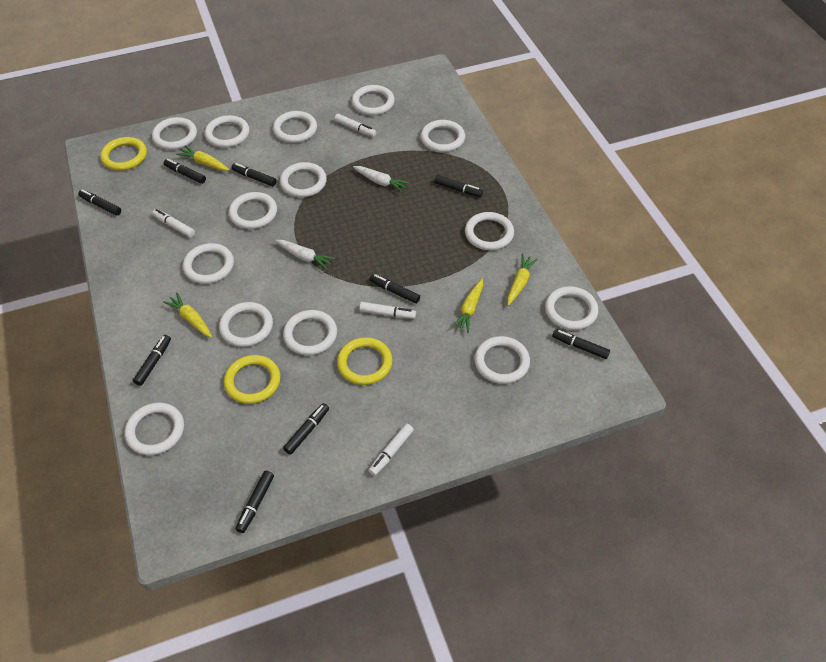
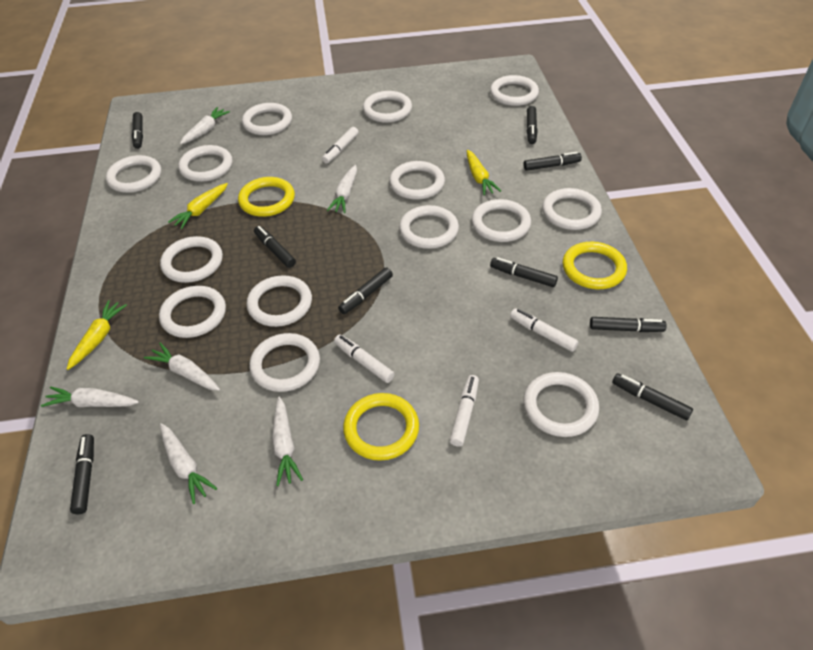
white carrot: 2 -> 6
yellow carrot: 4 -> 3

